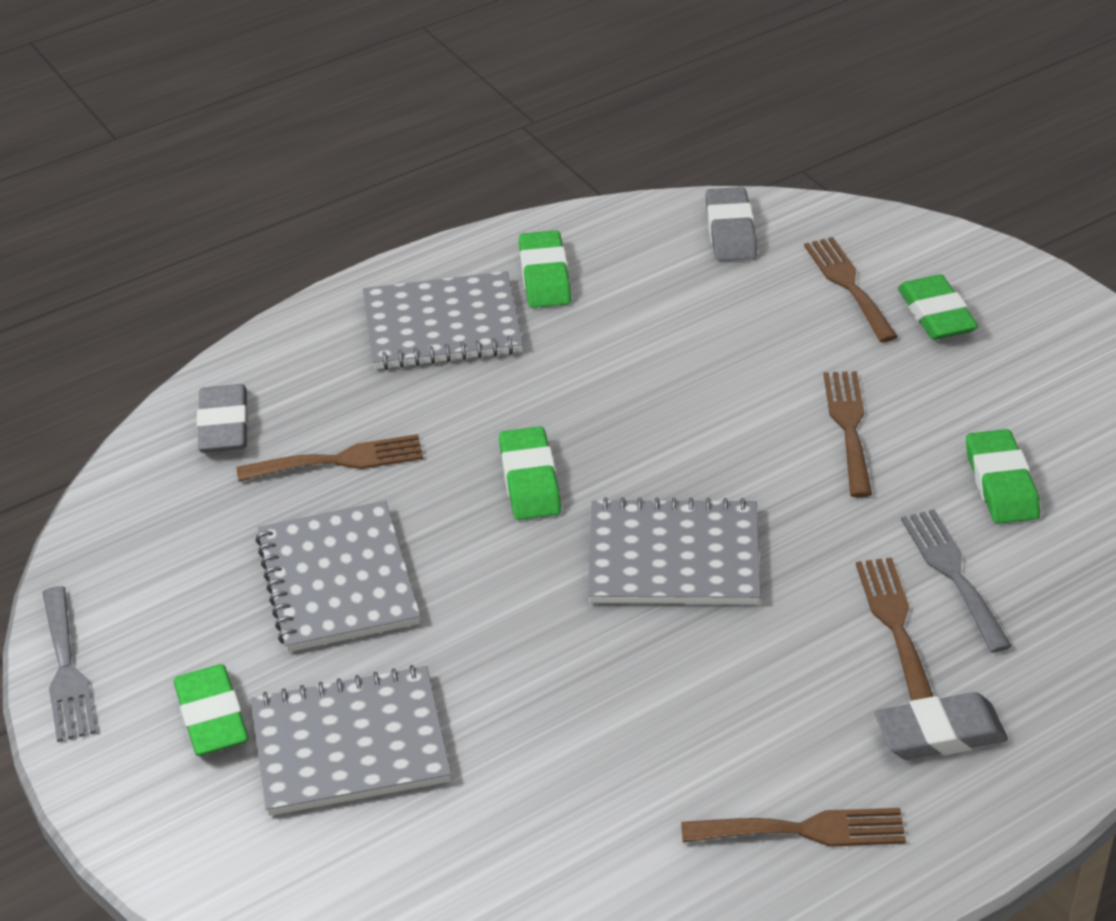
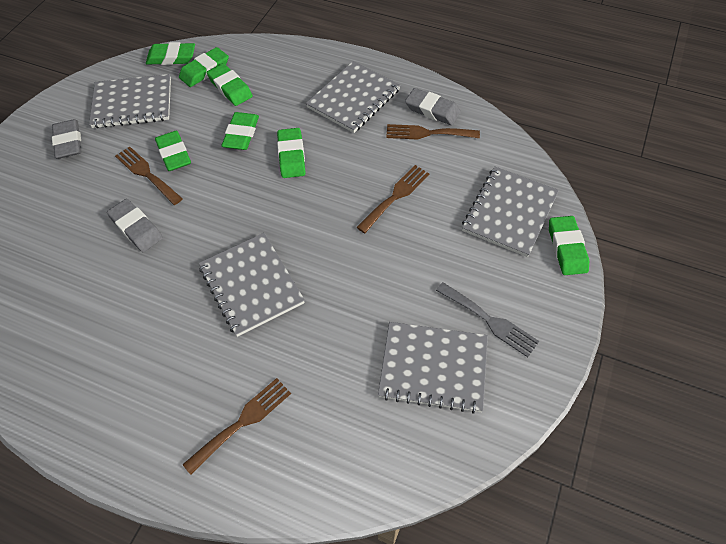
brown fork: 5 -> 4
green eraser: 5 -> 7
grey fork: 2 -> 1
grey notebook: 4 -> 5

